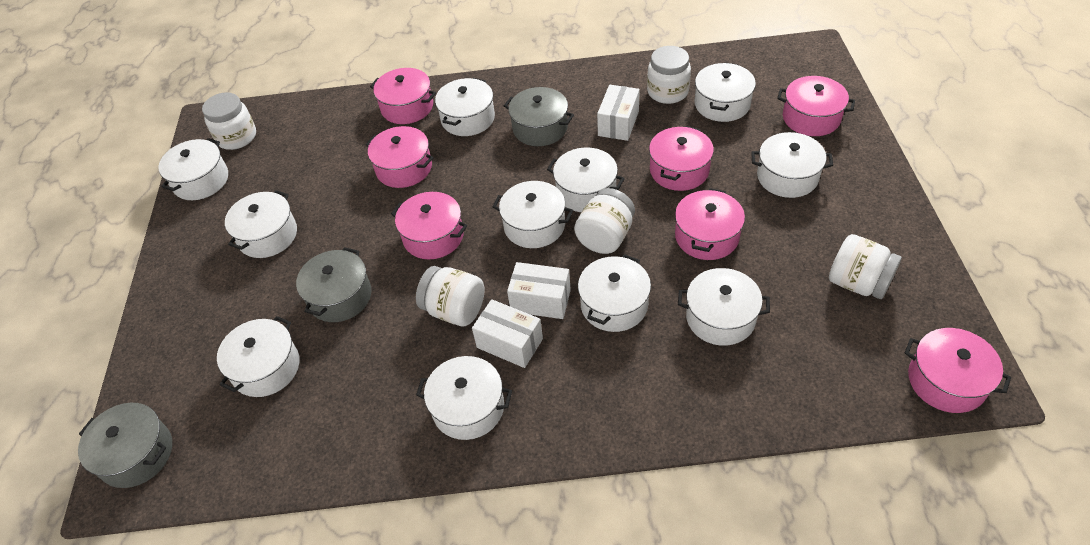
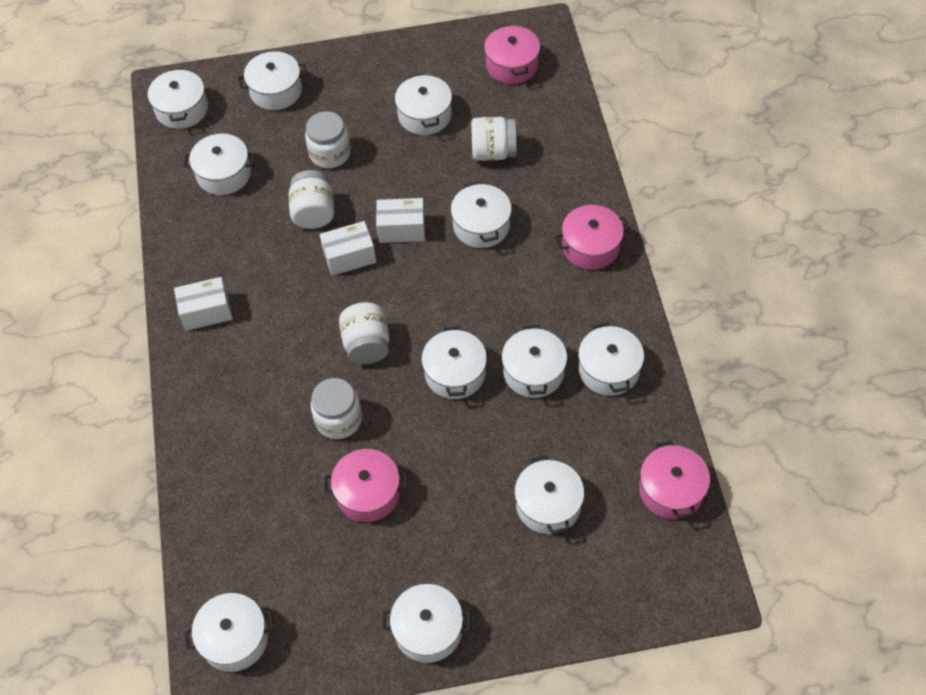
grey pot: 3 -> 0
pink pot: 7 -> 4

